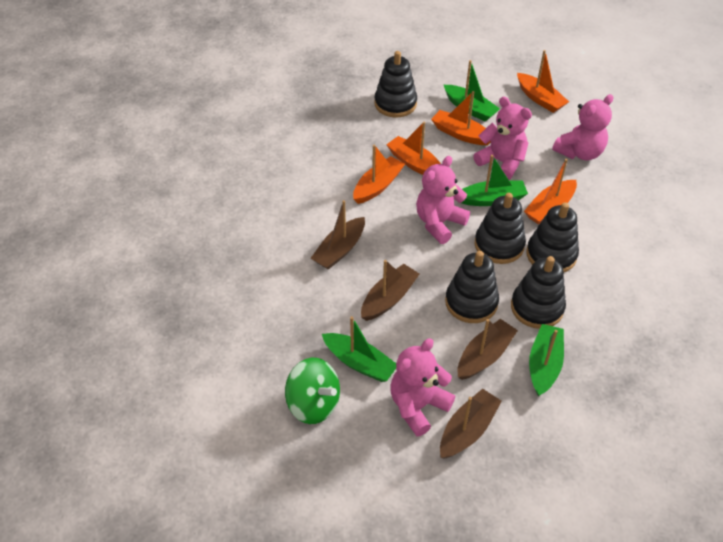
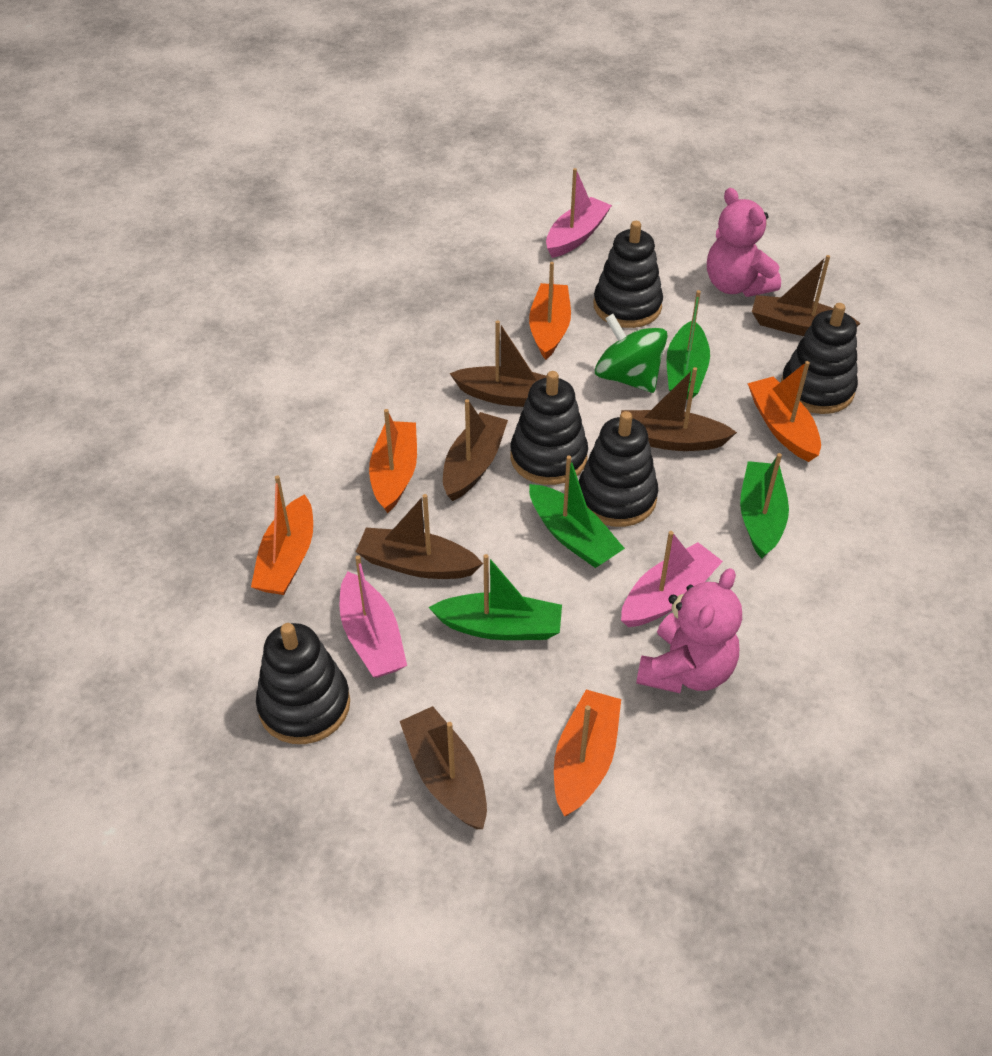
brown boat: 4 -> 6
pink boat: 0 -> 3
pink teddy bear: 4 -> 2

